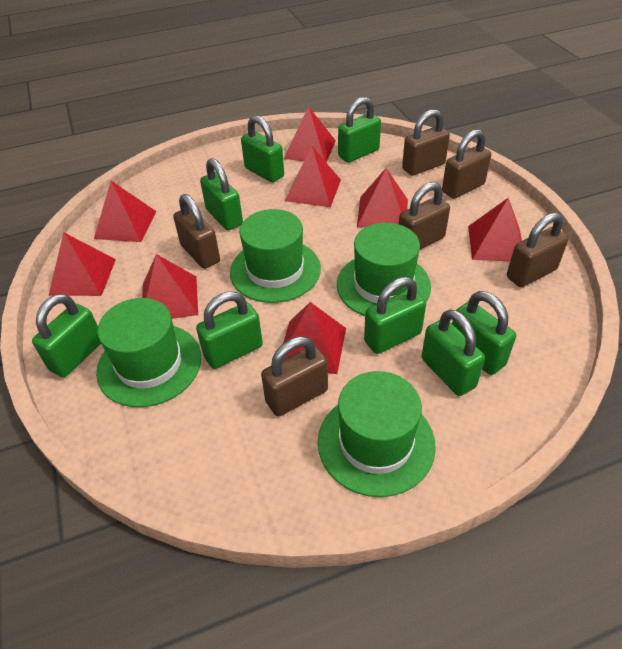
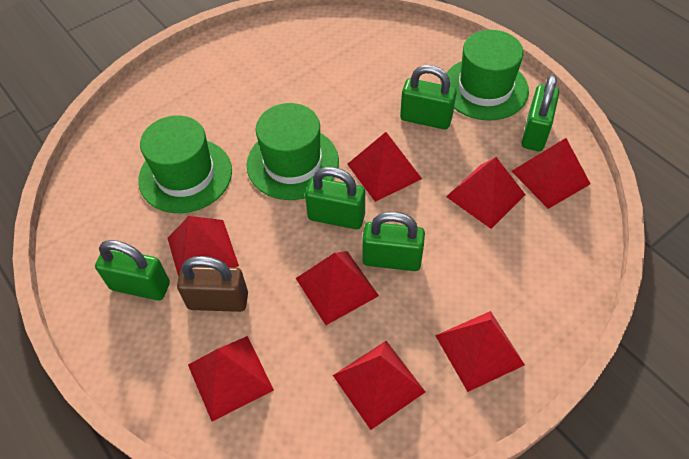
brown padlock: 6 -> 1
green hat: 4 -> 3
green padlock: 8 -> 5

